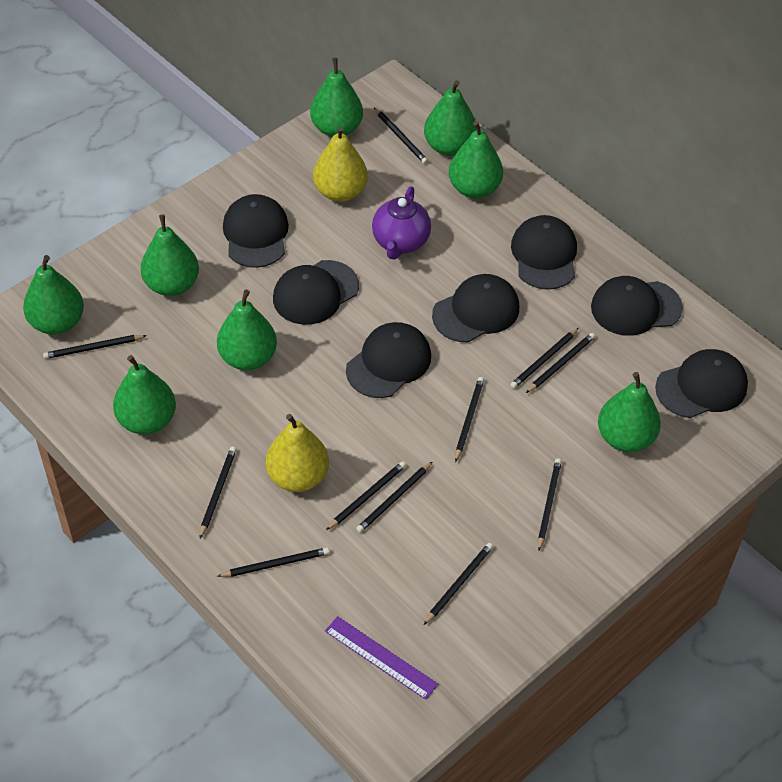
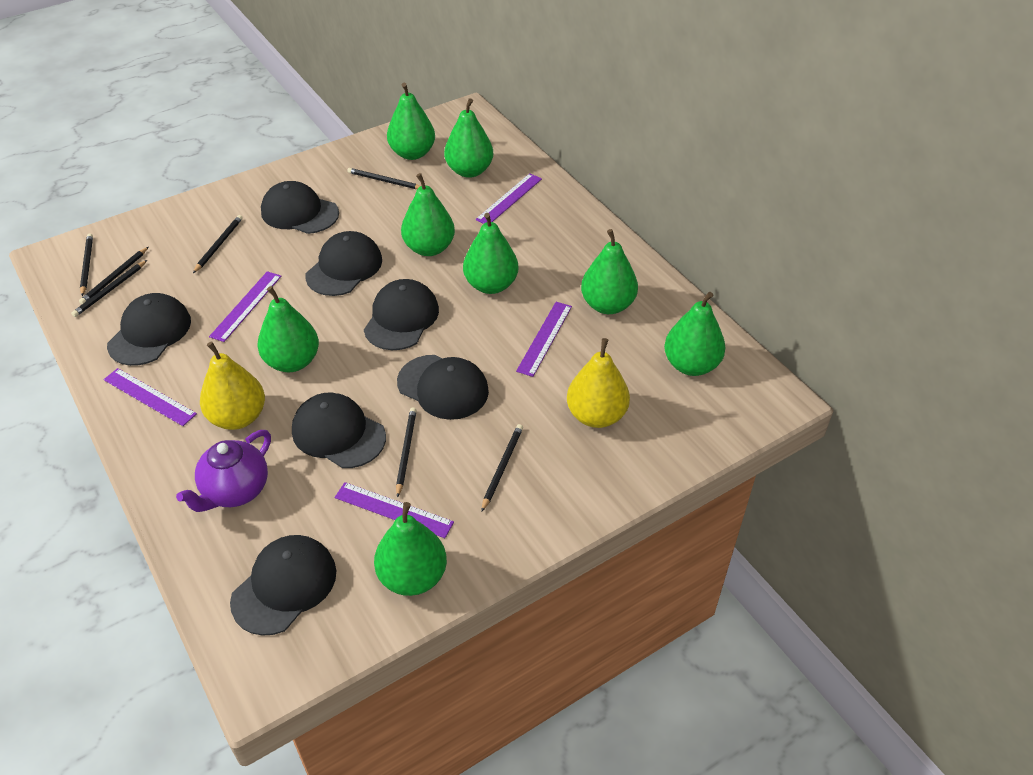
black pencil: 11 -> 7
purple ruler: 1 -> 5

